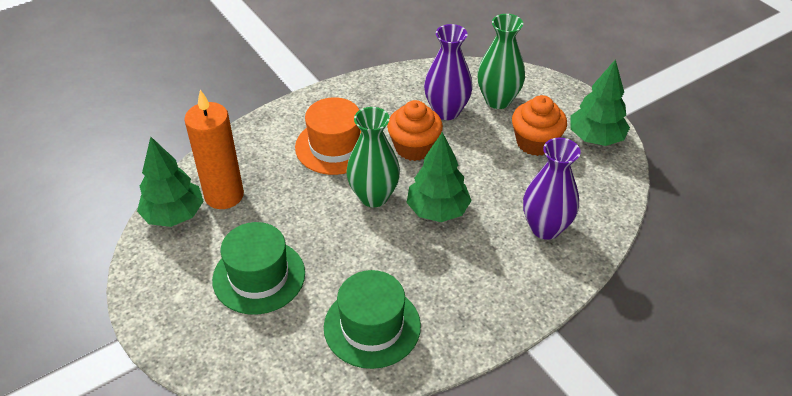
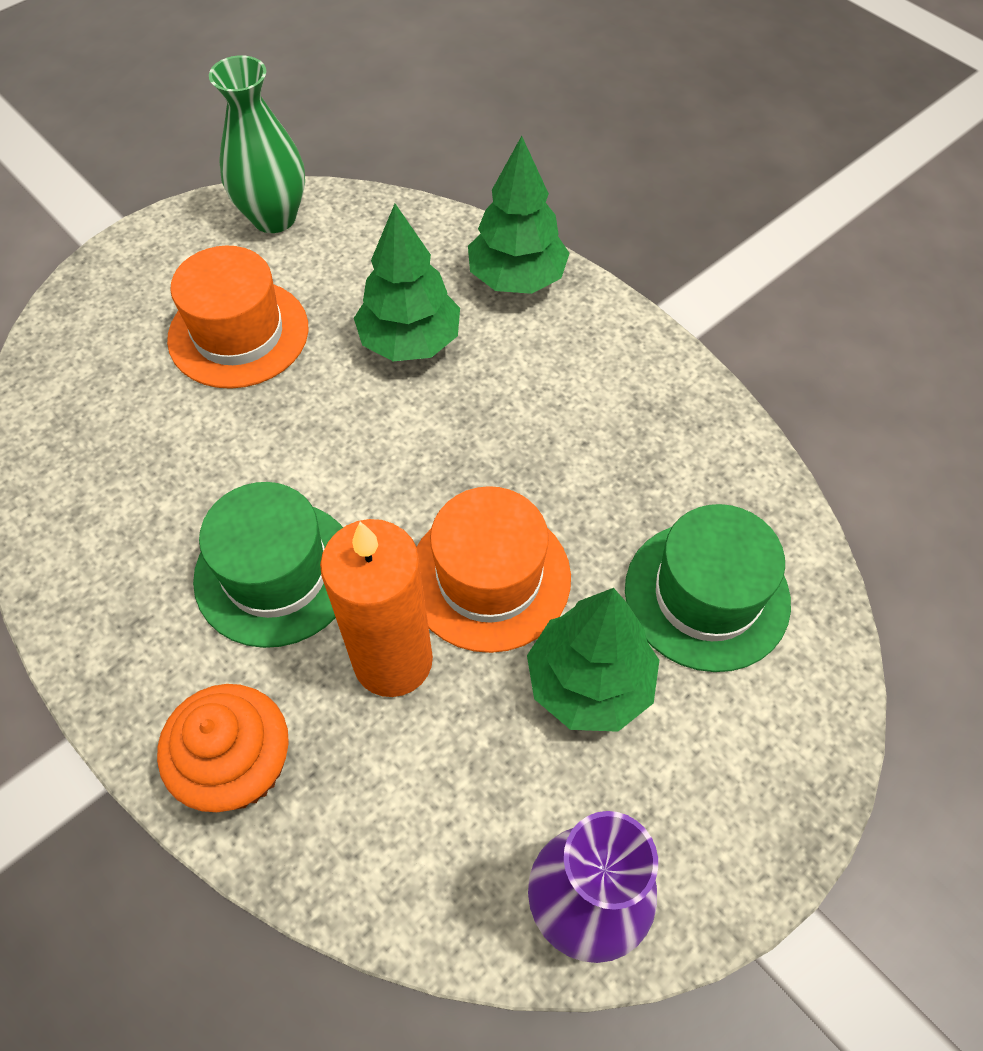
green vase: 2 -> 1
orange cupcake: 2 -> 1
orange hat: 1 -> 2
purple vase: 2 -> 1

